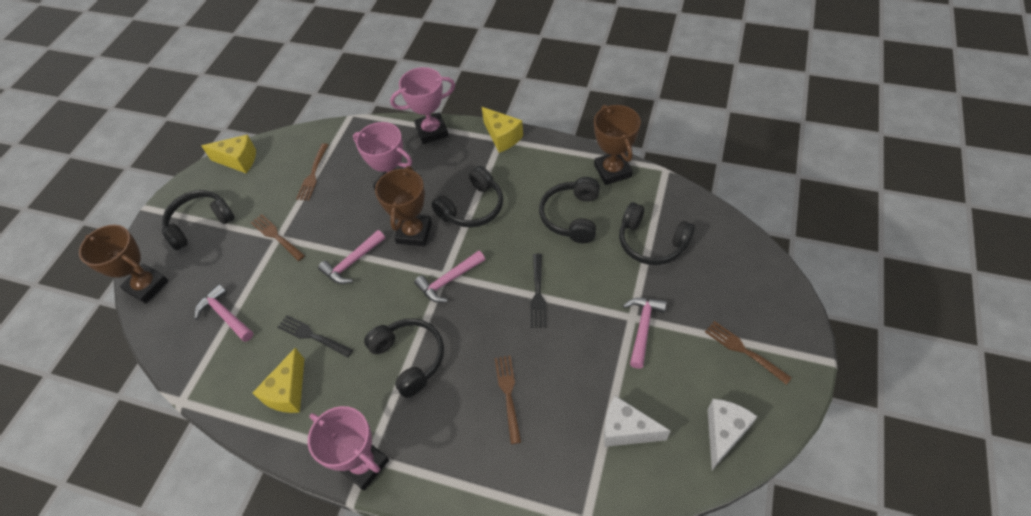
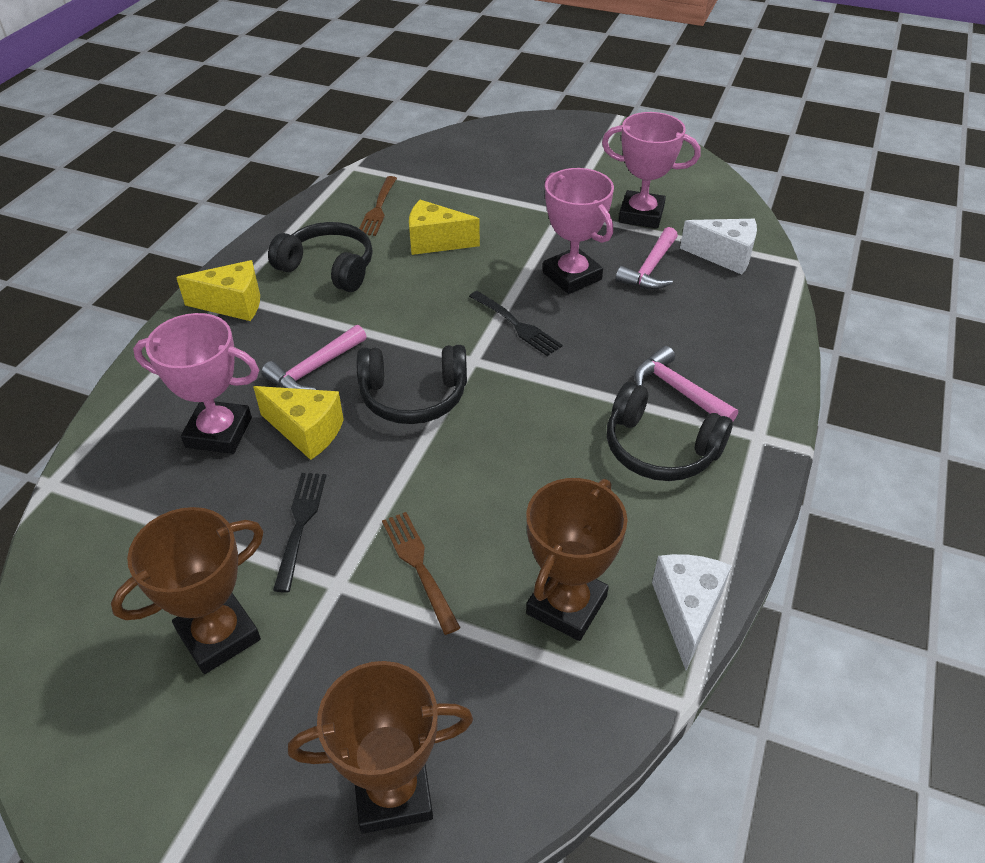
black headphones: 5 -> 3
brown fork: 4 -> 2
pink hammer: 4 -> 3

